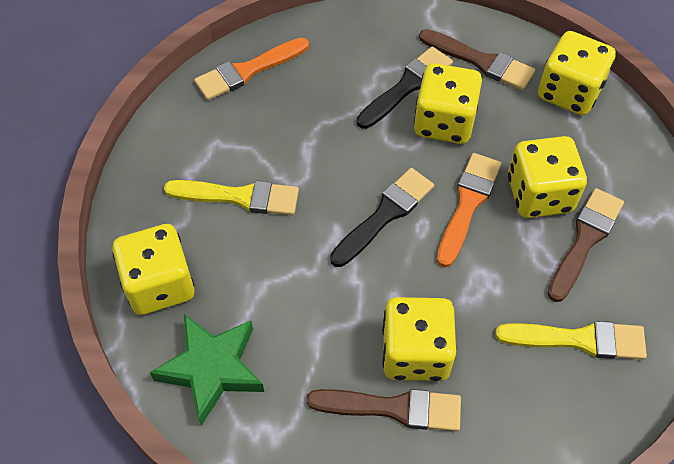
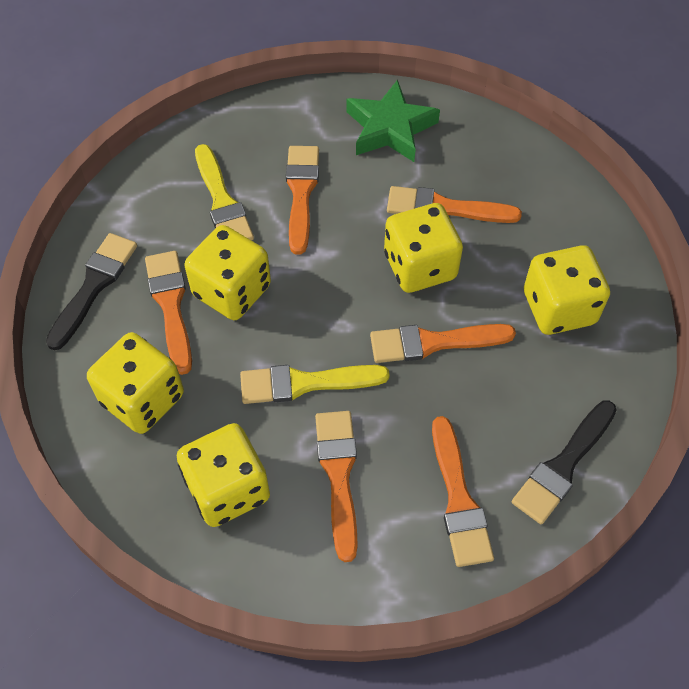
brown brush: 3 -> 0
orange brush: 2 -> 6

